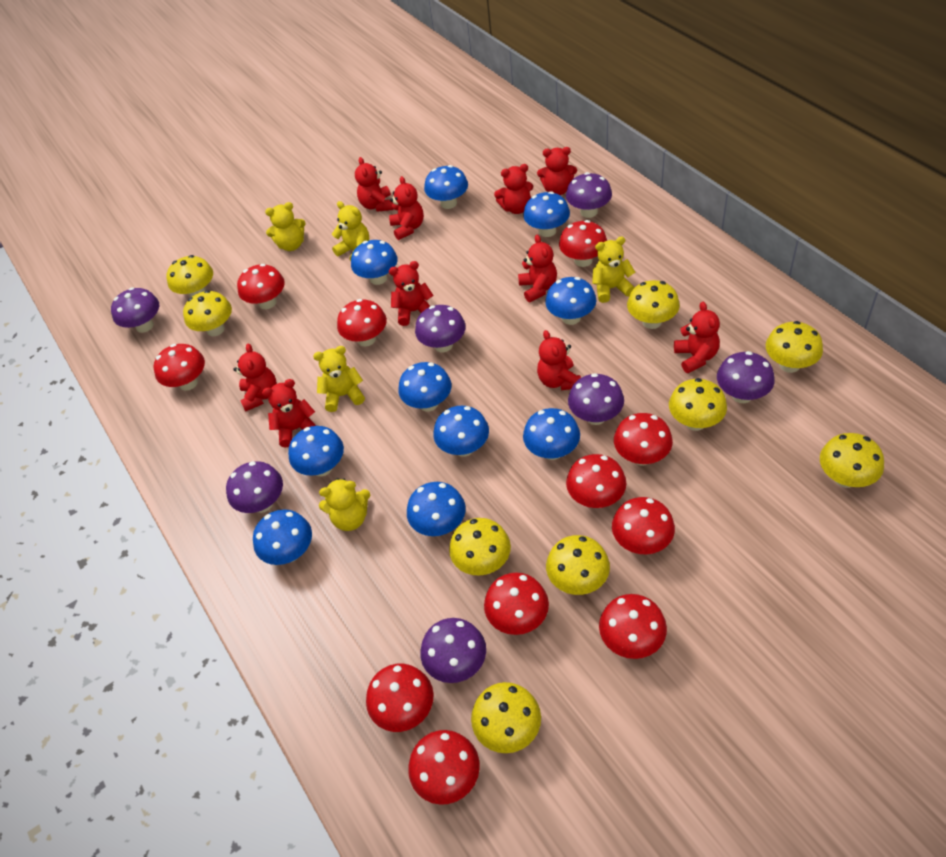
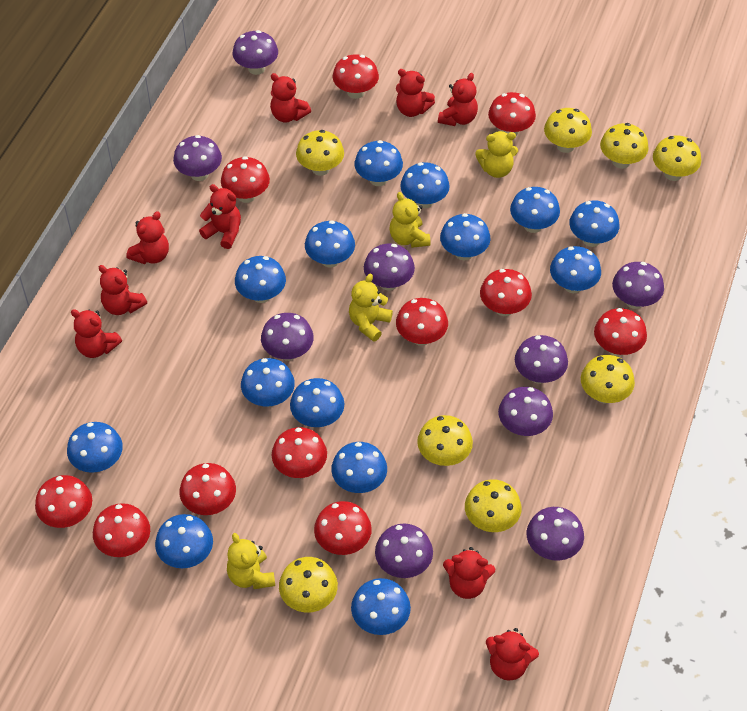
blue mushroom: 10 -> 14
purple mushroom: 7 -> 9
red teddy bear: 10 -> 9
yellow mushroom: 9 -> 8
yellow teddy bear: 5 -> 4

